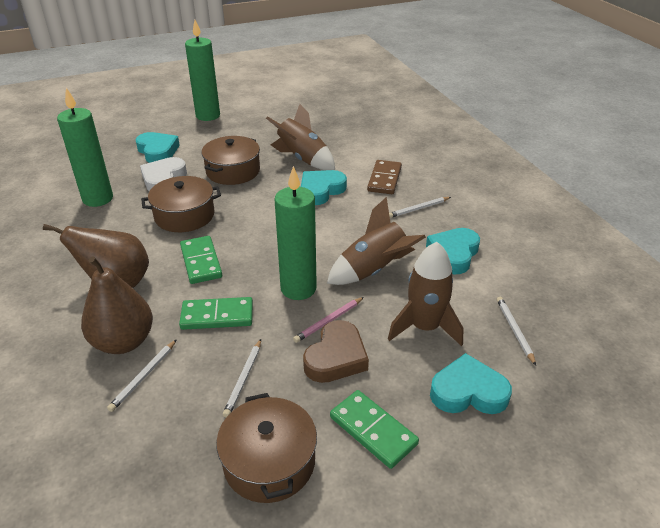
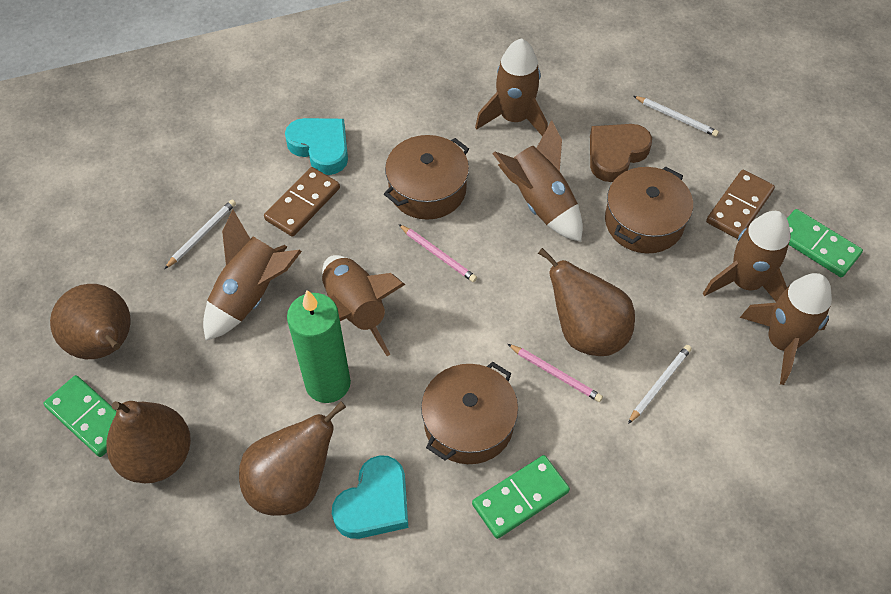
brown domino: 1 -> 2
brown pear: 2 -> 4
brown rocket: 3 -> 6
green candle: 3 -> 1
pink pencil: 1 -> 2
turquoise heart: 4 -> 2
white heart: 1 -> 0
white pencil: 4 -> 3

